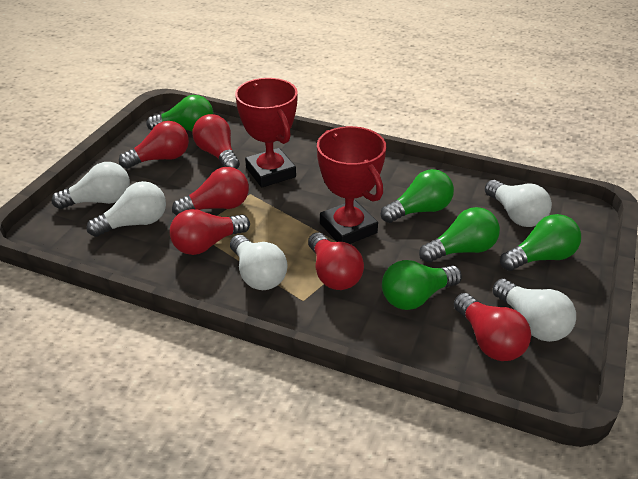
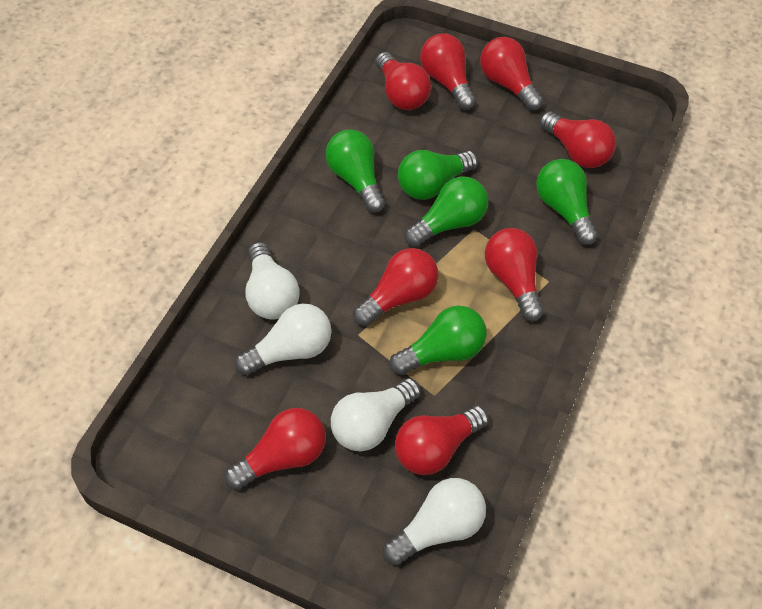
red light bulb: 6 -> 8
red trophy: 2 -> 0
white light bulb: 5 -> 4

